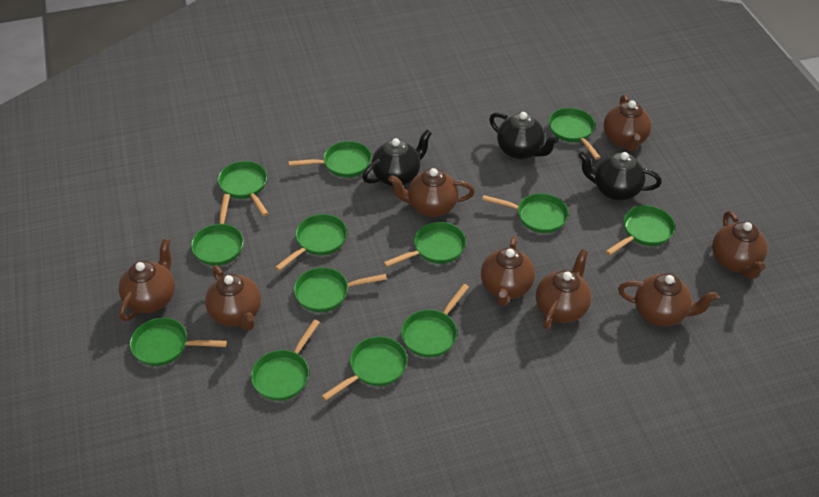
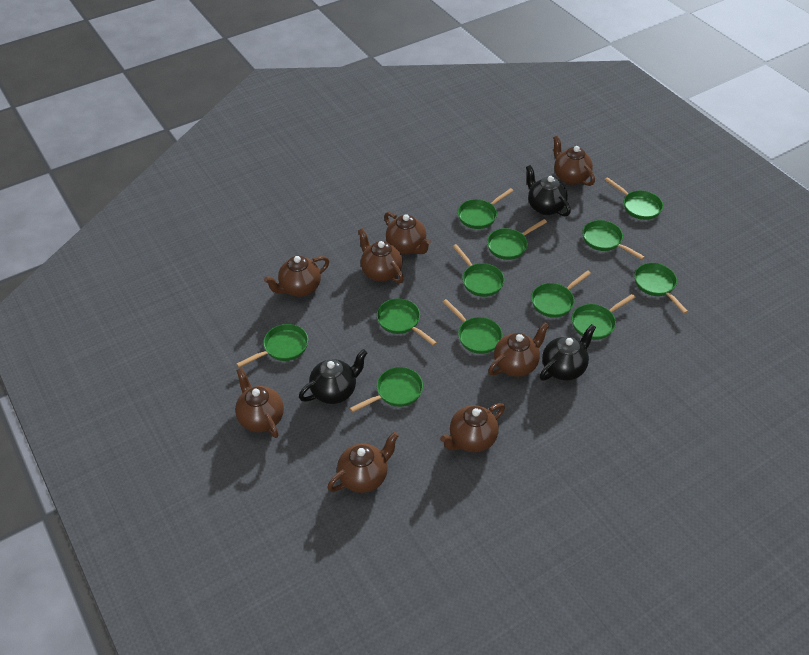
green pan: 13 -> 12

